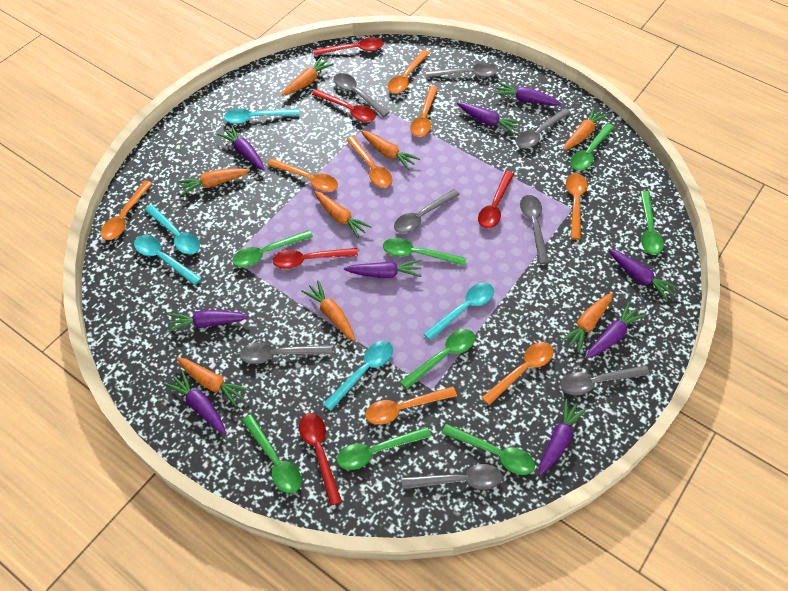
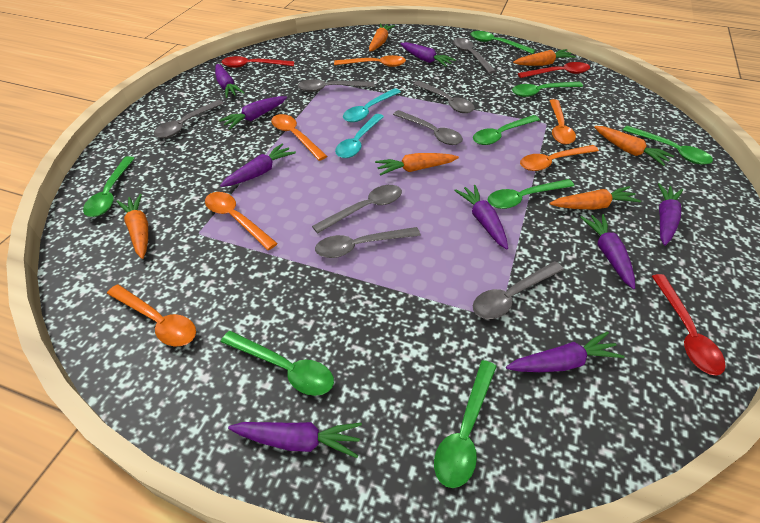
orange carrot: 8 -> 6
orange spoon: 8 -> 6
red spoon: 5 -> 3
turquoise spoon: 5 -> 2

